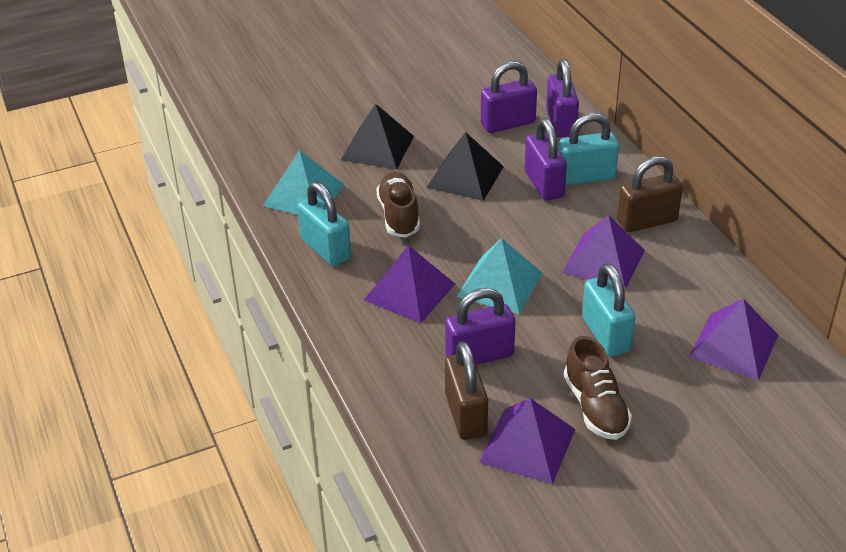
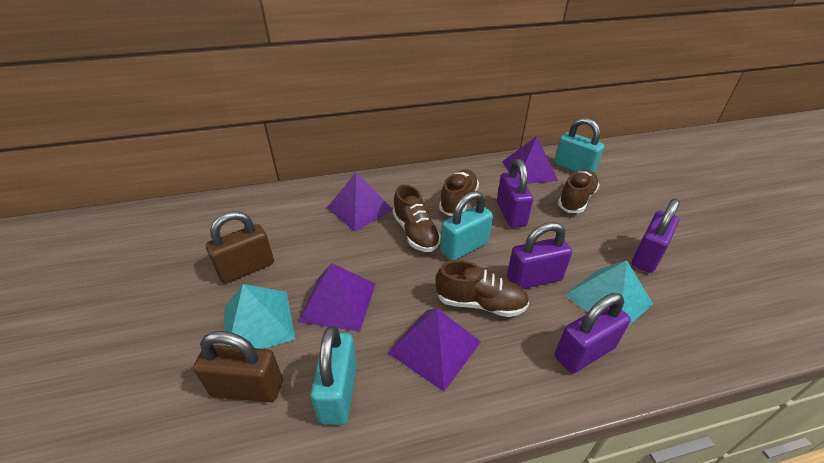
black pyramid: 2 -> 0
brown shoe: 2 -> 4

